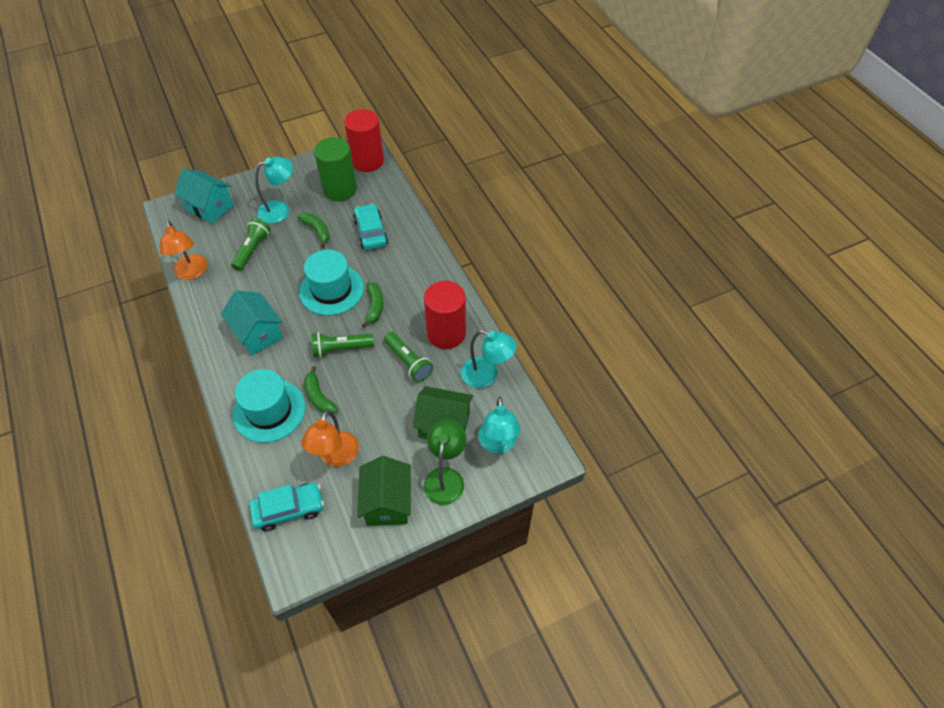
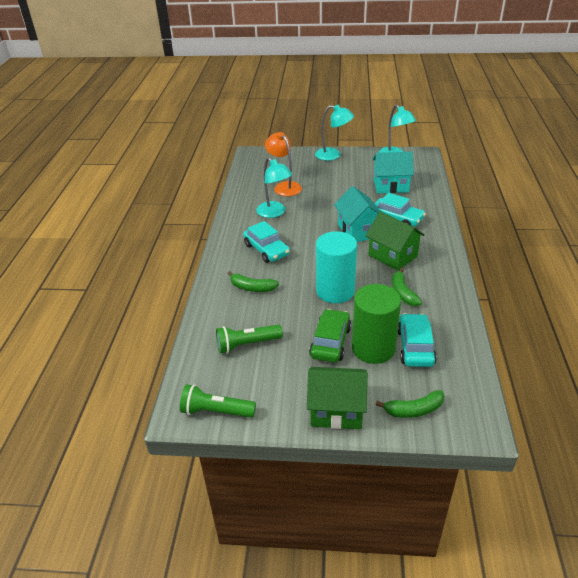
green car: 0 -> 1
green flashlight: 3 -> 2
green lamp: 1 -> 0
orange lamp: 2 -> 1
red cylinder: 2 -> 0
turquoise car: 2 -> 3
turquoise cylinder: 0 -> 1
turquoise hat: 2 -> 0

